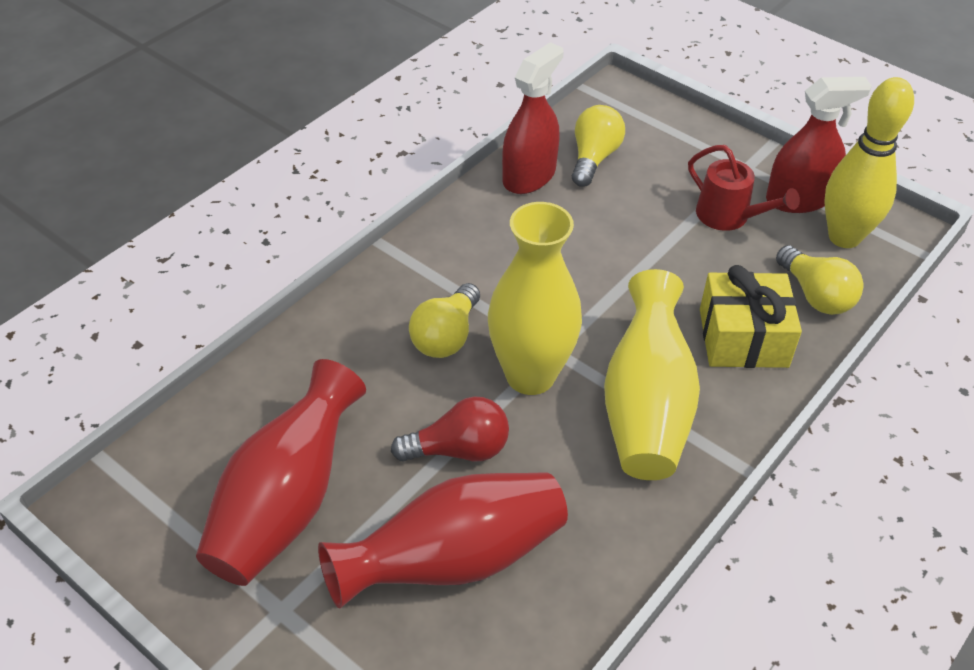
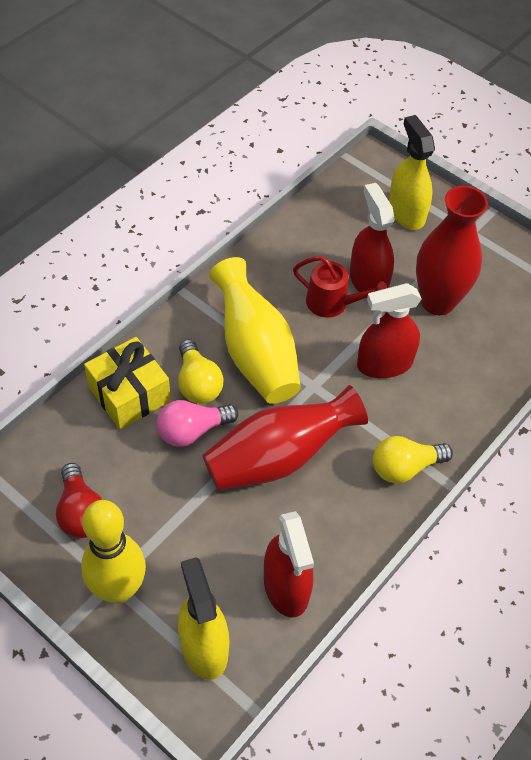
pink light bulb: 0 -> 1
red spray bottle: 2 -> 3
yellow light bulb: 3 -> 2
yellow spray bottle: 0 -> 2
yellow vase: 2 -> 1

